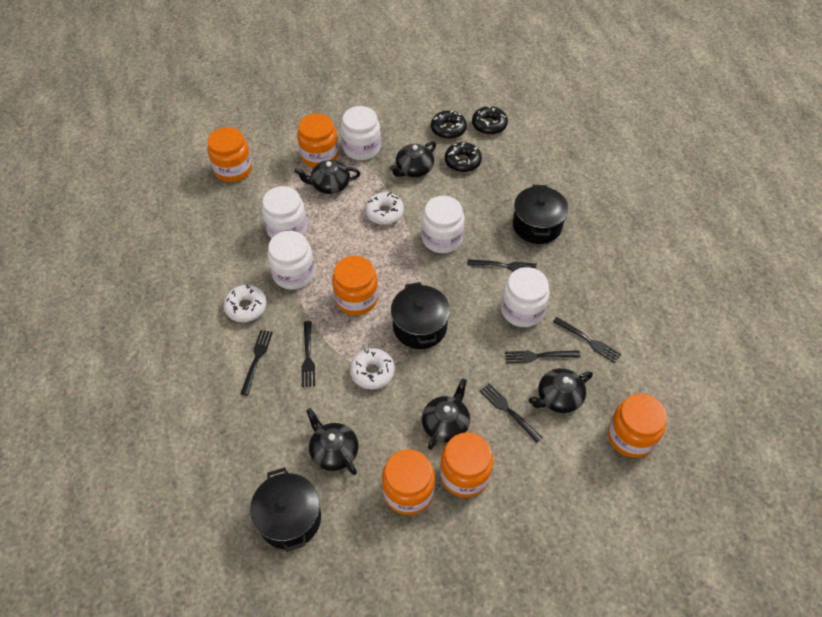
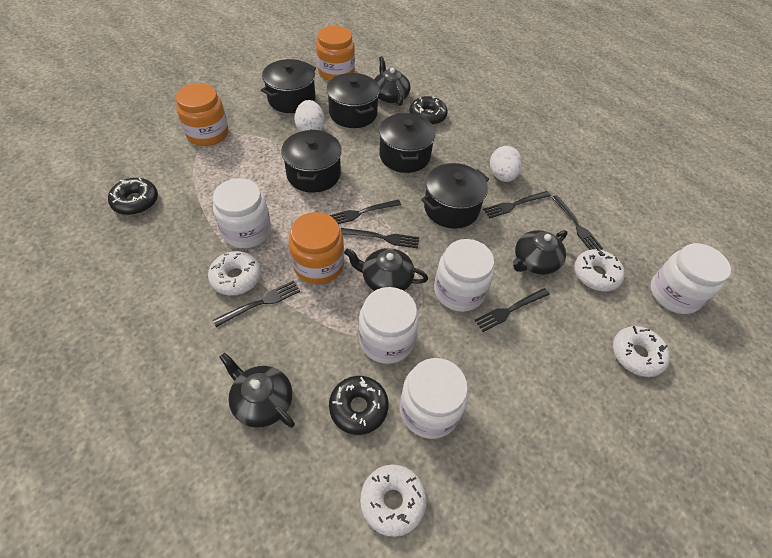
black pot: 3 -> 5
black teapot: 5 -> 4
orange jar: 6 -> 3
white donut: 3 -> 4
white egg: 0 -> 2

